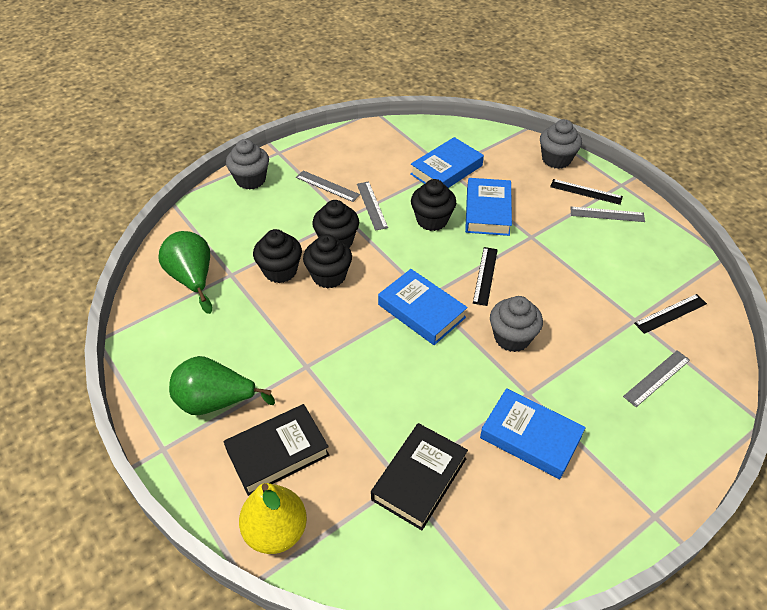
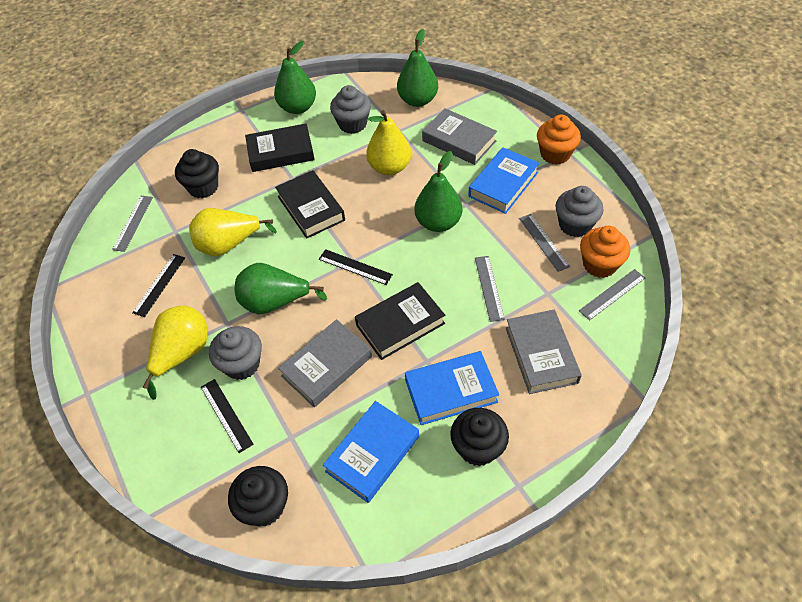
black book: 2 -> 3
black cupcake: 4 -> 3
blue book: 4 -> 3
green pear: 2 -> 4
grey book: 0 -> 3
orange cupcake: 0 -> 2
yellow pear: 1 -> 3

